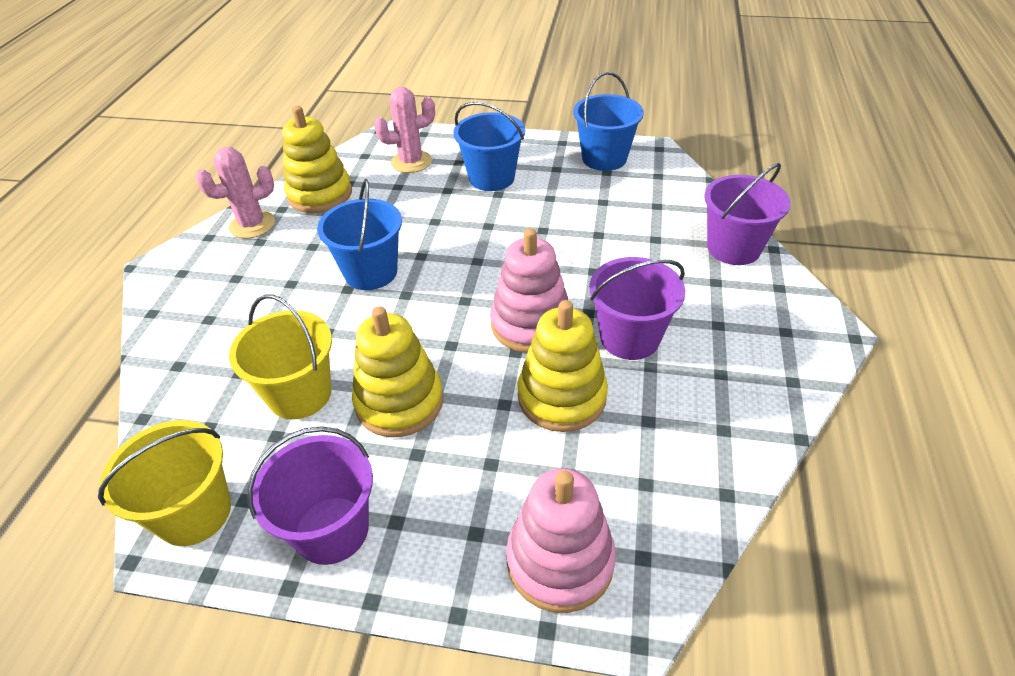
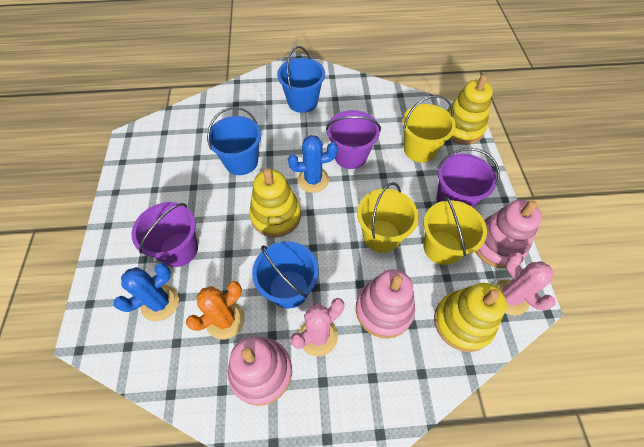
blue cactus: 0 -> 2
orange cactus: 0 -> 1
pink stacking toy: 2 -> 3
yellow bucket: 2 -> 3

